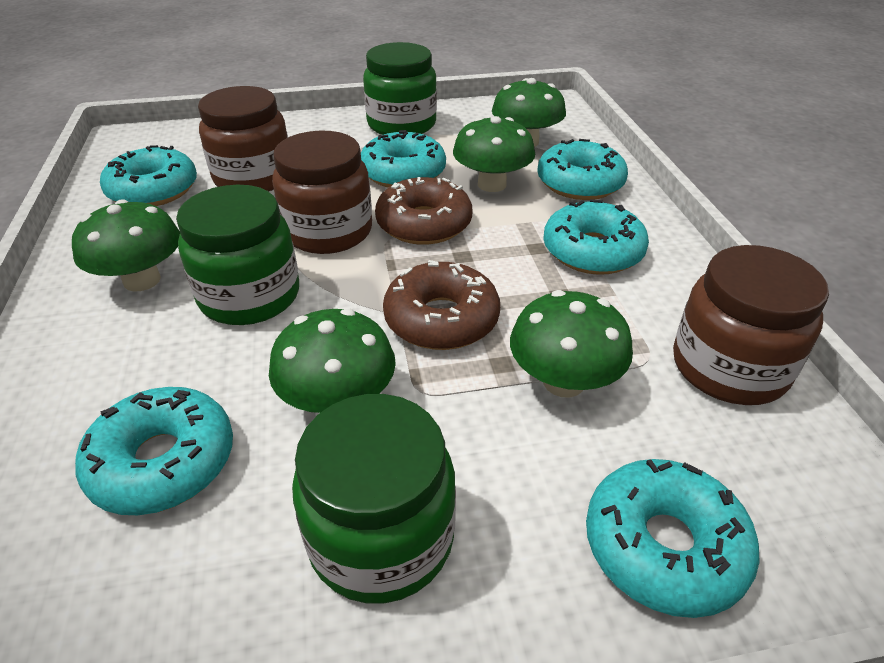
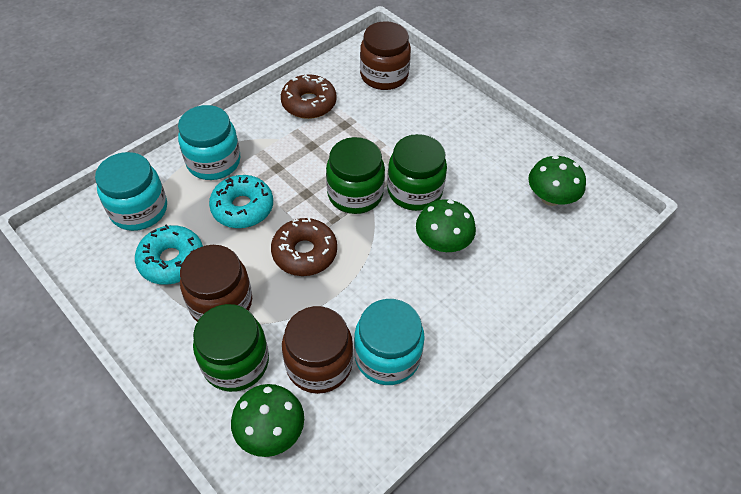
green mushroom: 5 -> 3
turquoise donut: 6 -> 2
turquoise jar: 0 -> 3

